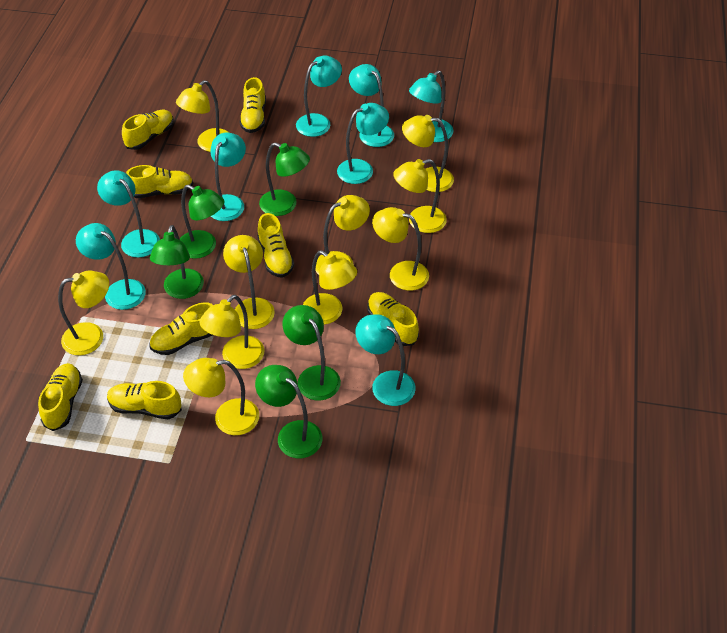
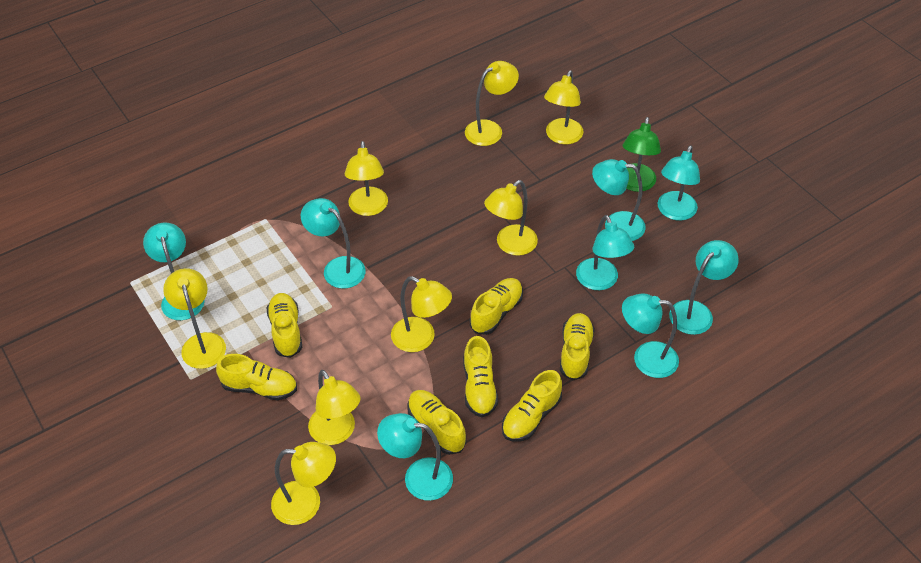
green lamp: 5 -> 1
yellow lamp: 10 -> 8
yellow shoe: 8 -> 7

